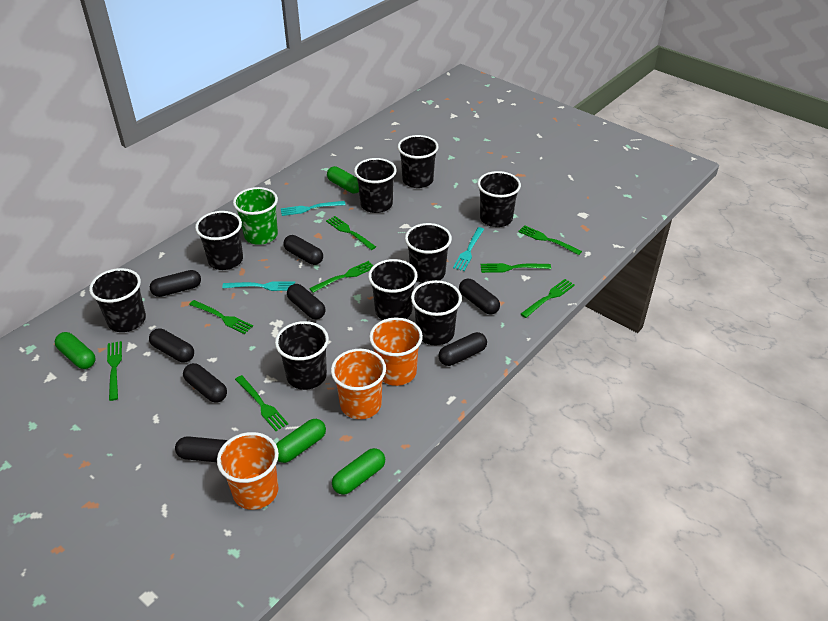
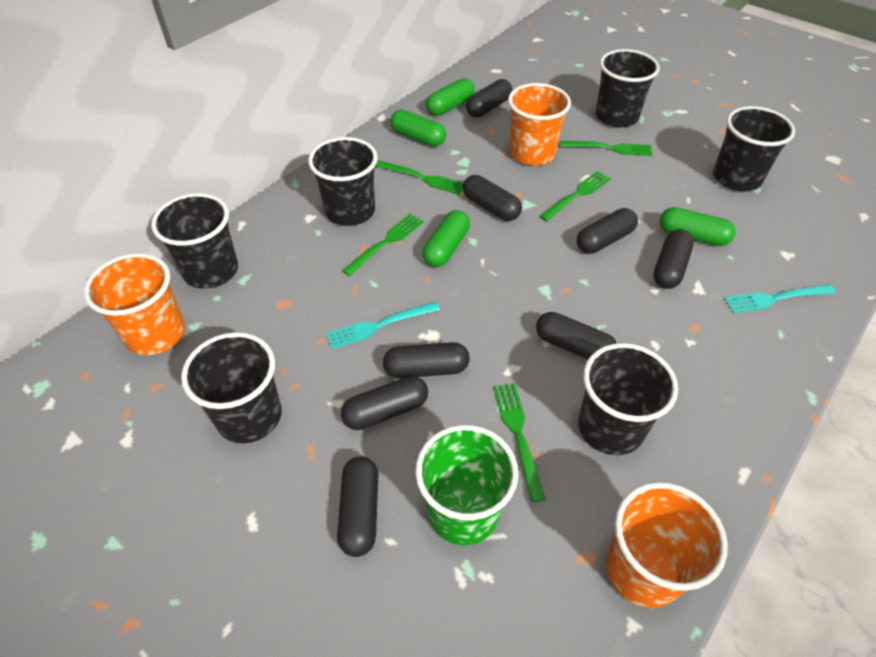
black cup: 9 -> 6
green fork: 8 -> 5
turquoise fork: 3 -> 2

